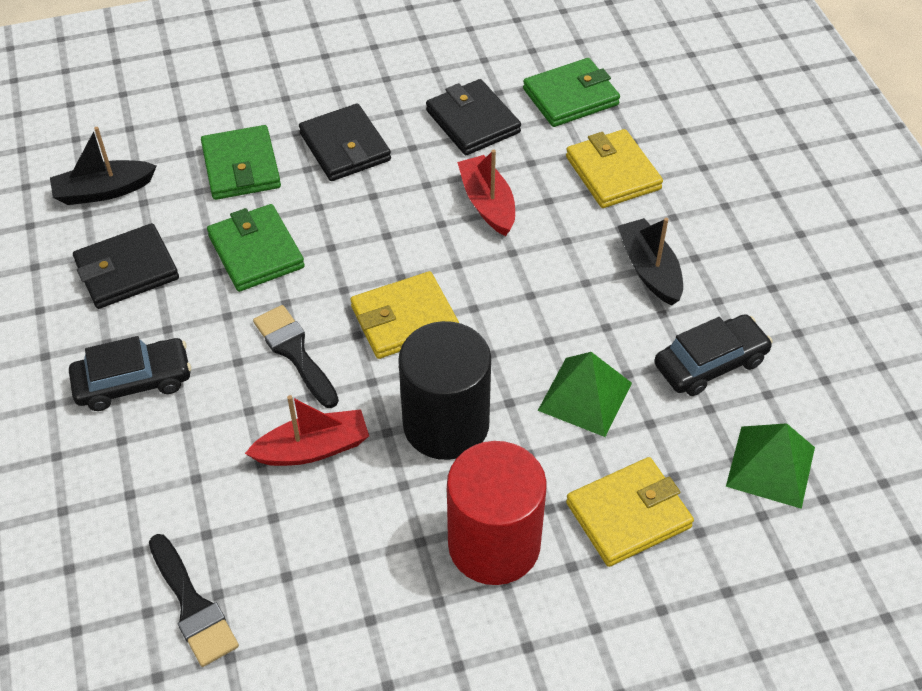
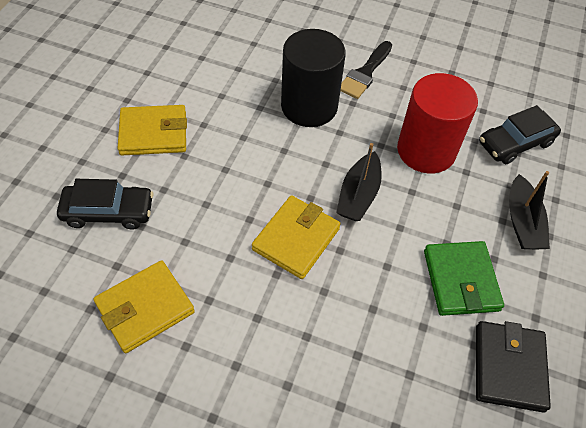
black brush: 2 -> 1
black wallet: 3 -> 1
green pyramid: 2 -> 0
green wallet: 3 -> 1
red boat: 2 -> 0

